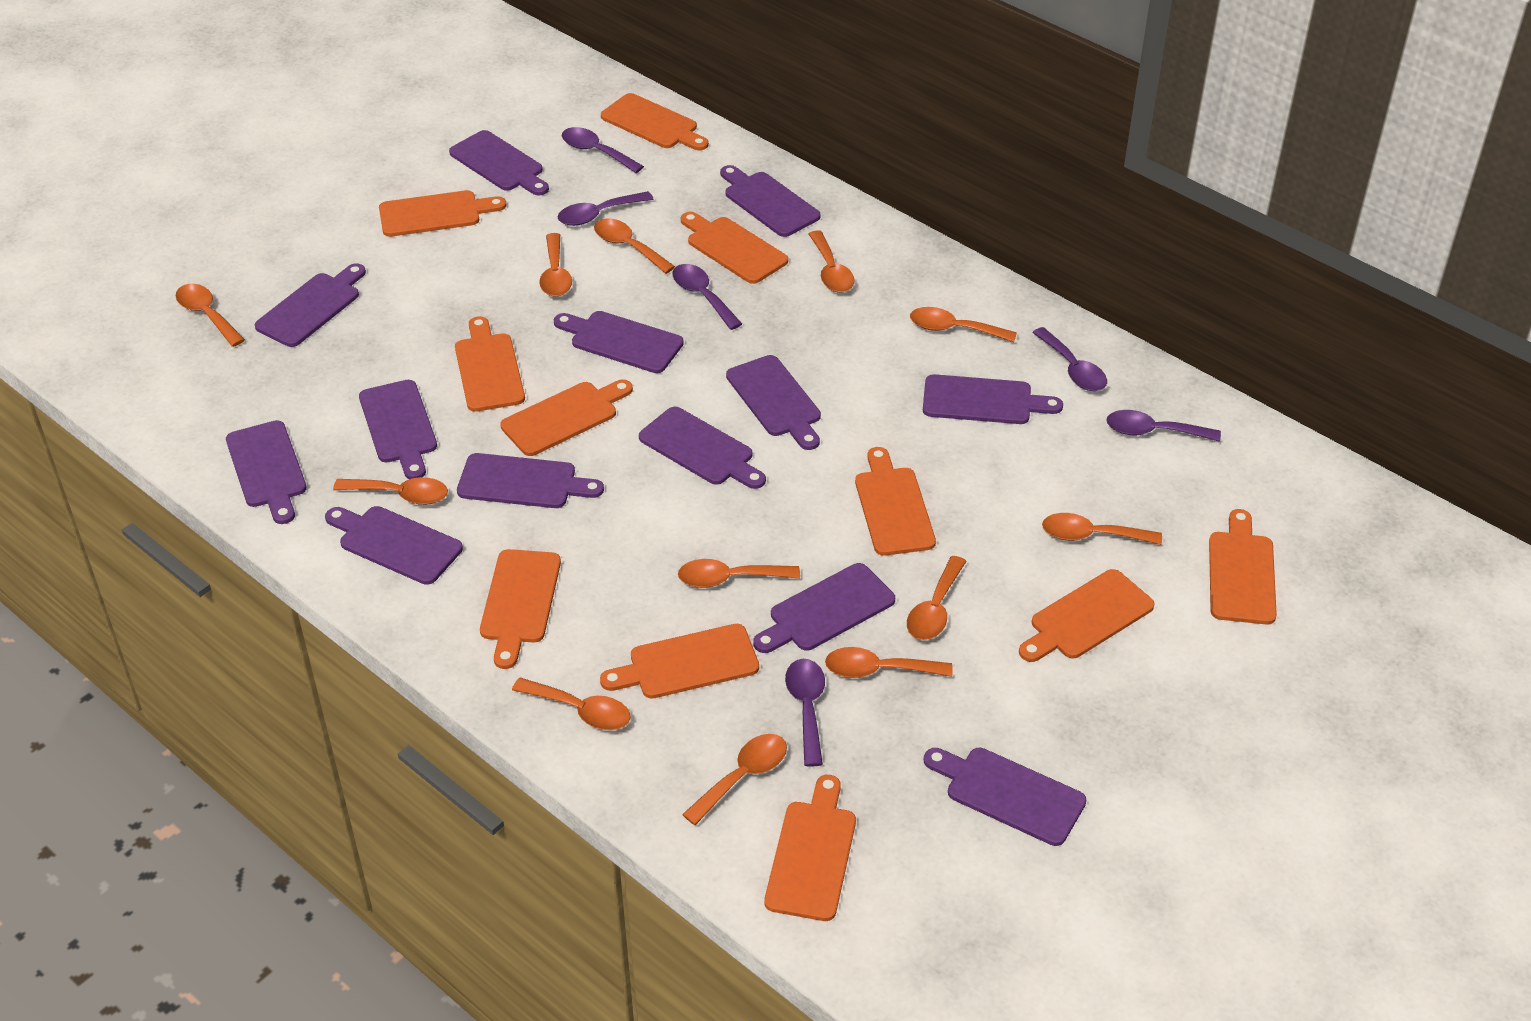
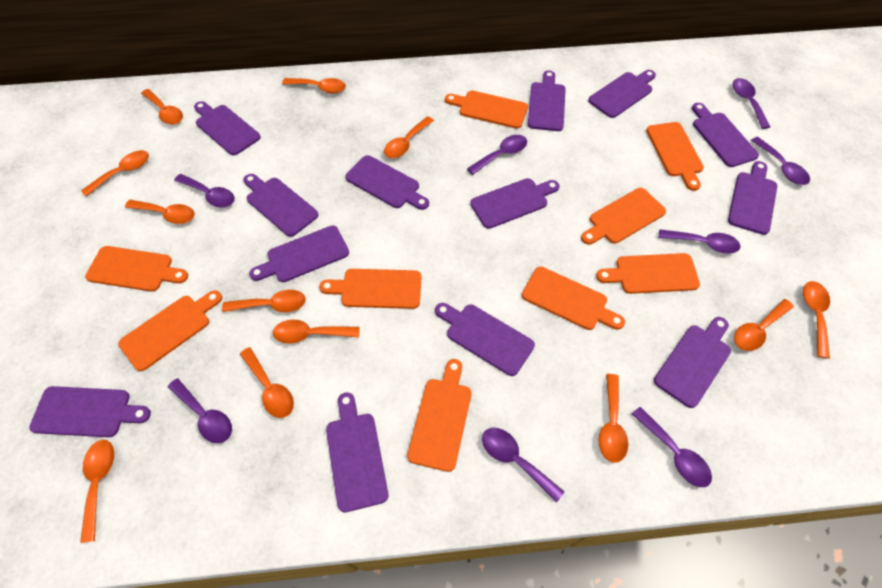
orange cutting board: 11 -> 9
purple spoon: 6 -> 8

